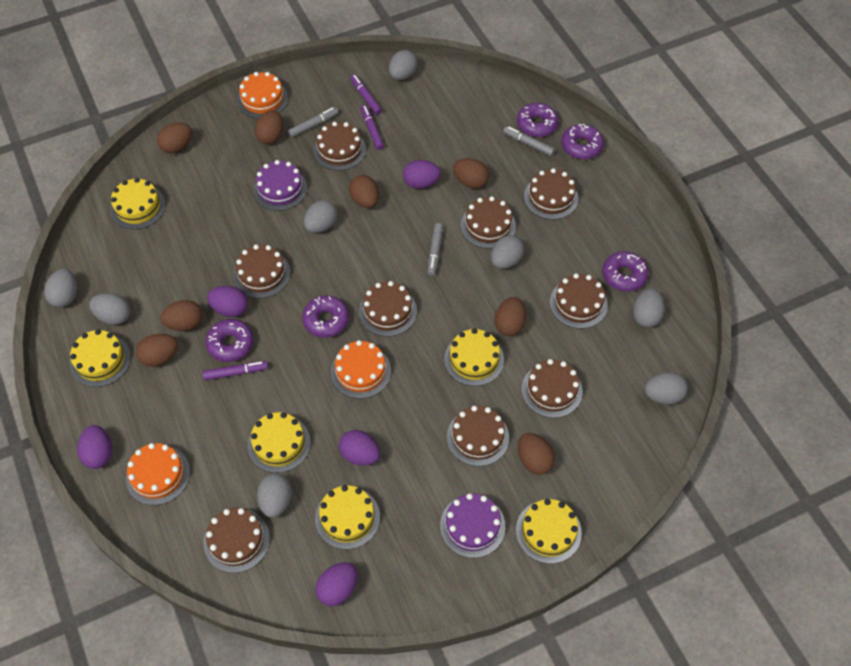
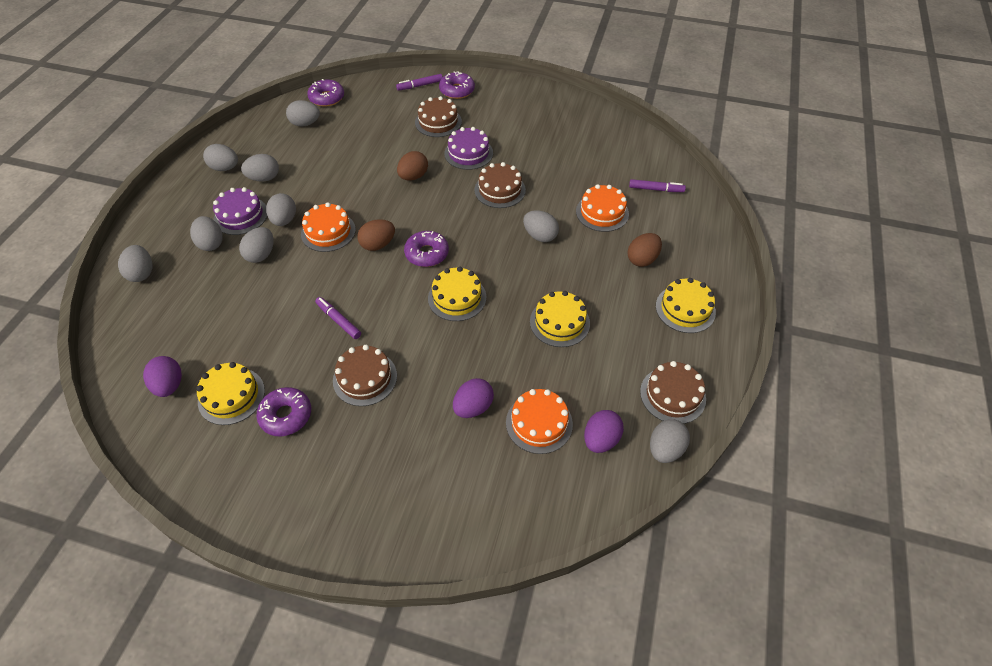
brown cake: 9 -> 4
brown egg: 8 -> 3
grey egg: 8 -> 9
grey marker: 3 -> 0
purple donut: 5 -> 4
purple egg: 5 -> 3
yellow cake: 6 -> 4

